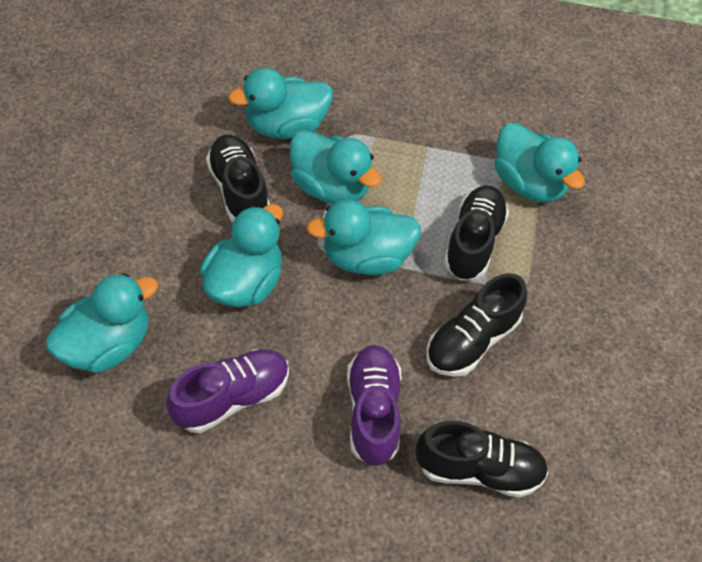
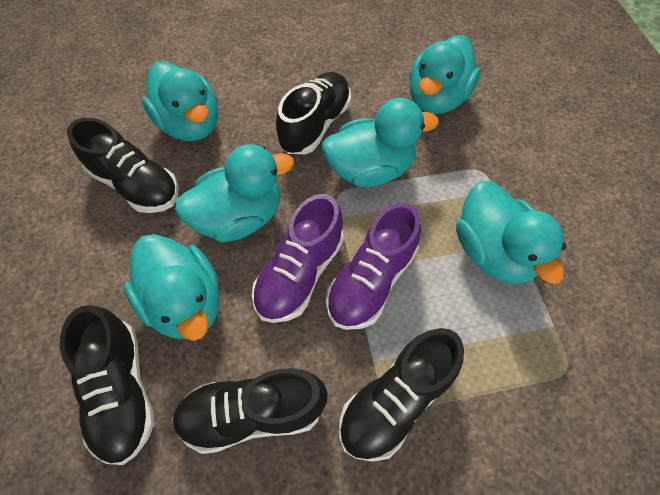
black shoe: 4 -> 5

